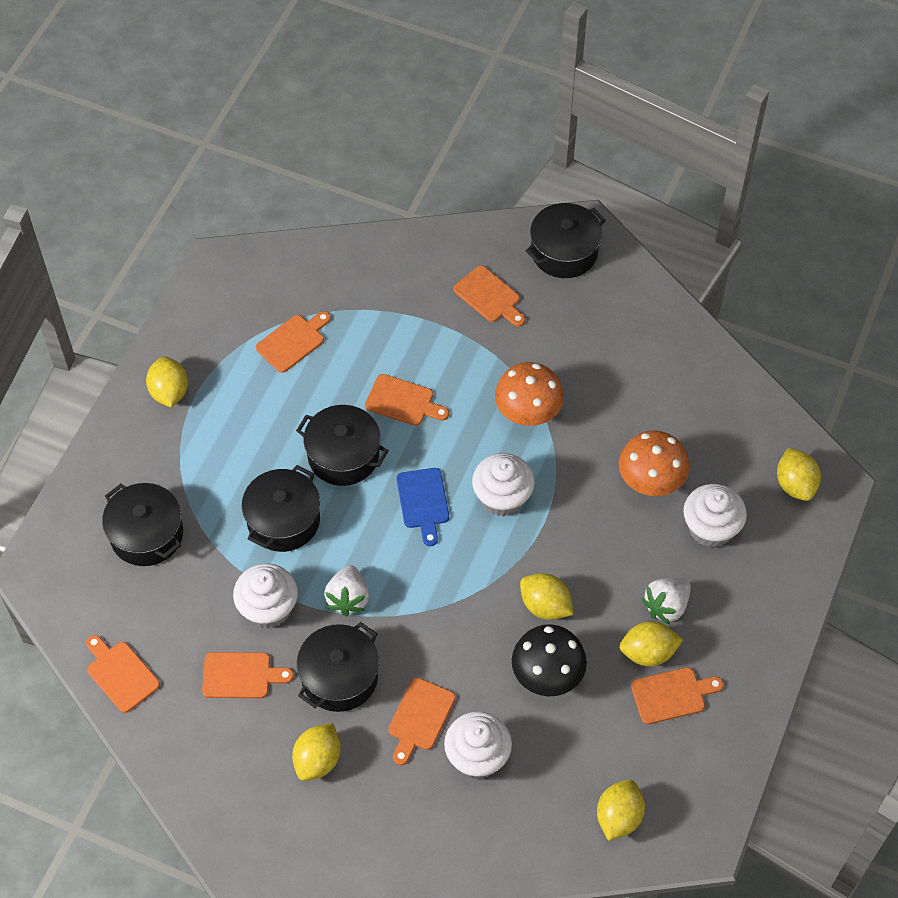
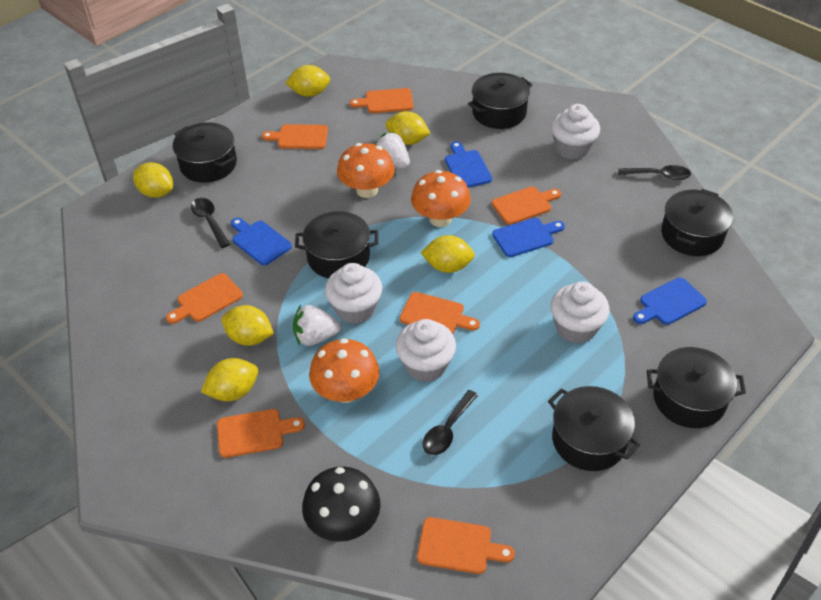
black pot: 5 -> 6
black spoon: 0 -> 3
blue cutting board: 1 -> 4
orange mushroom: 2 -> 3

